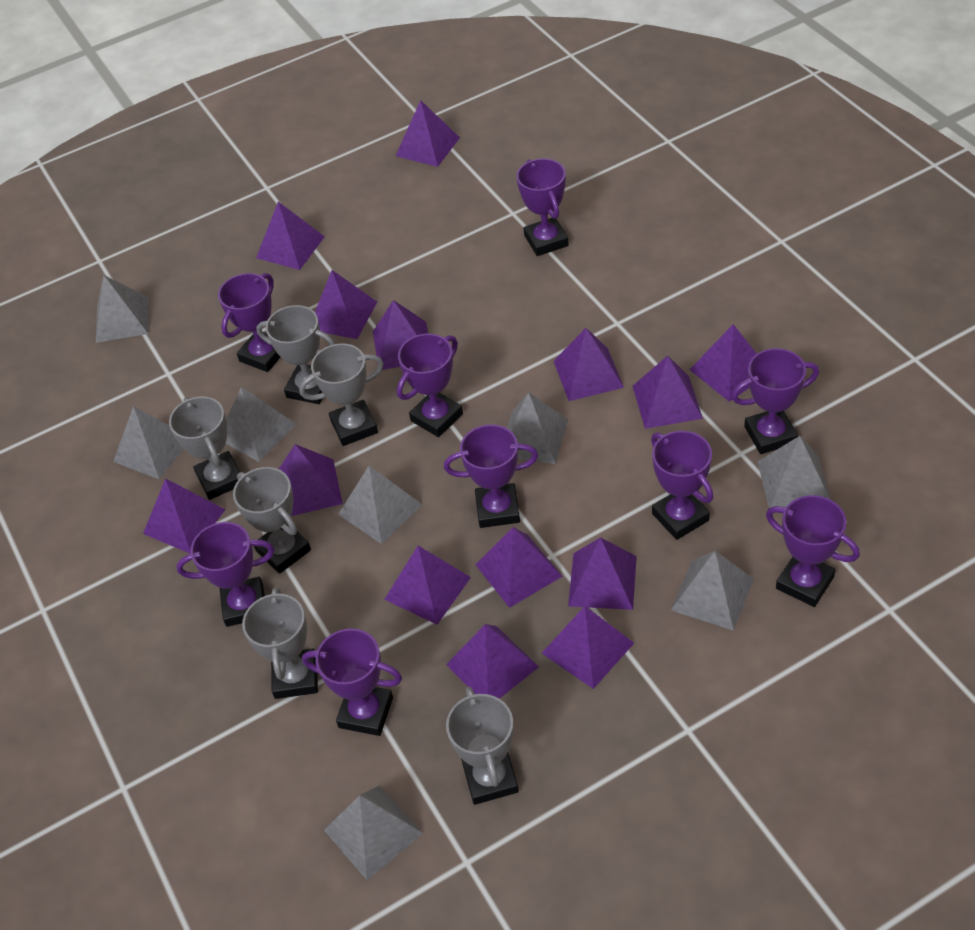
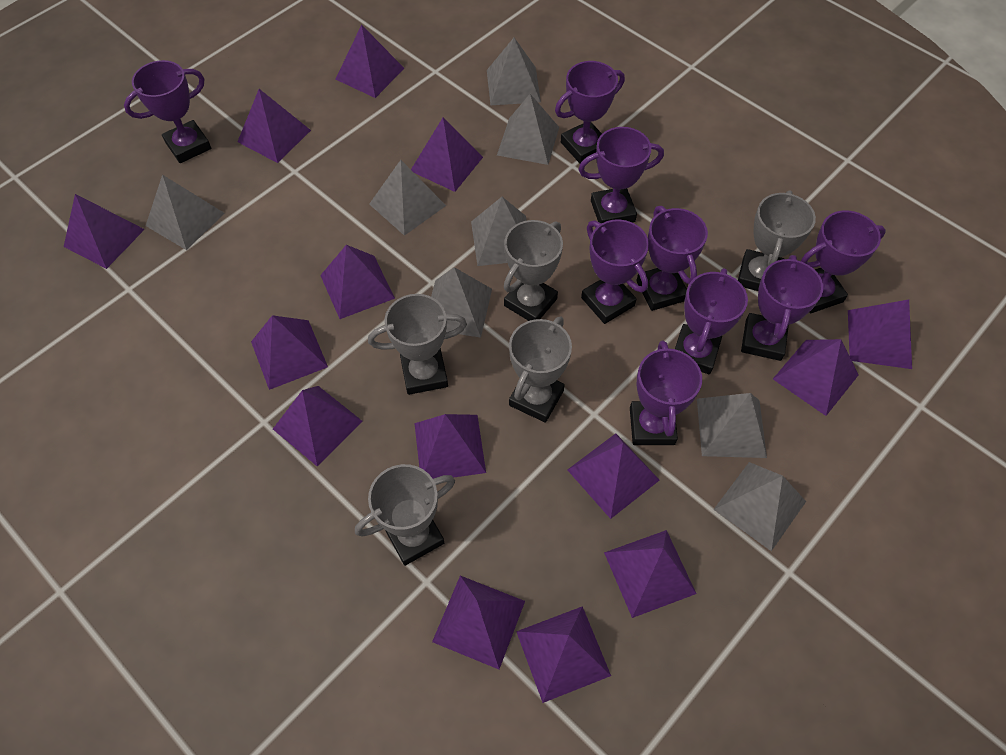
grey trophy: 6 -> 5

